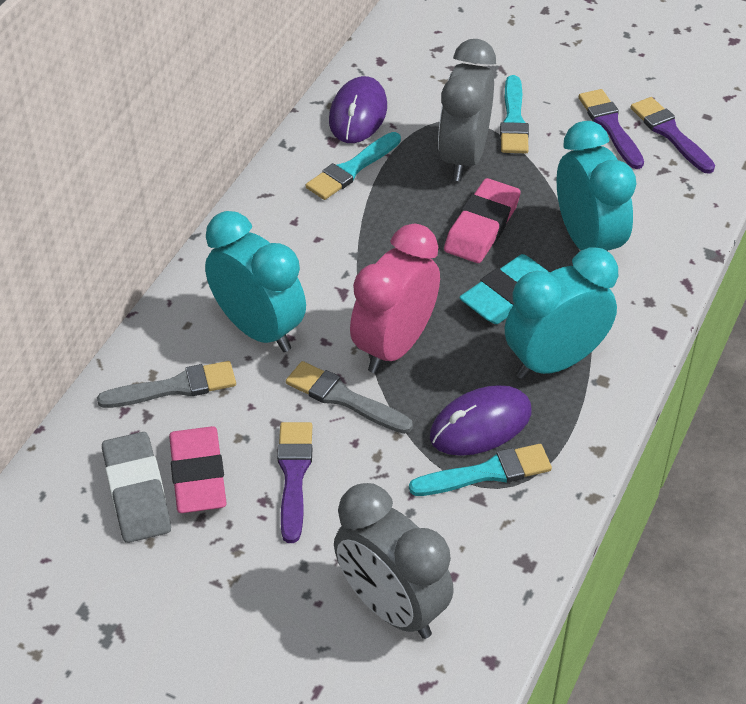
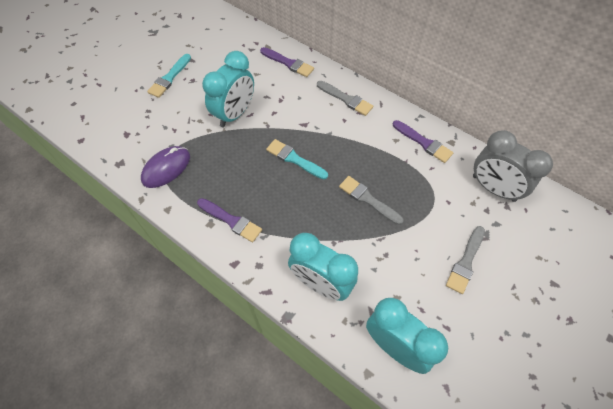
grey brush: 2 -> 3
grey clock: 2 -> 1
grey eraser: 1 -> 0
pink clock: 1 -> 0
pink eraser: 2 -> 0
purple mouse: 2 -> 1
turquoise brush: 3 -> 2
turquoise eraser: 1 -> 0

